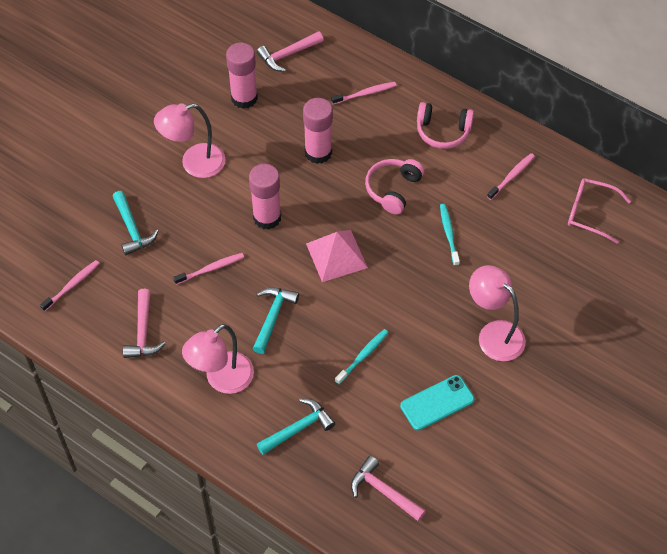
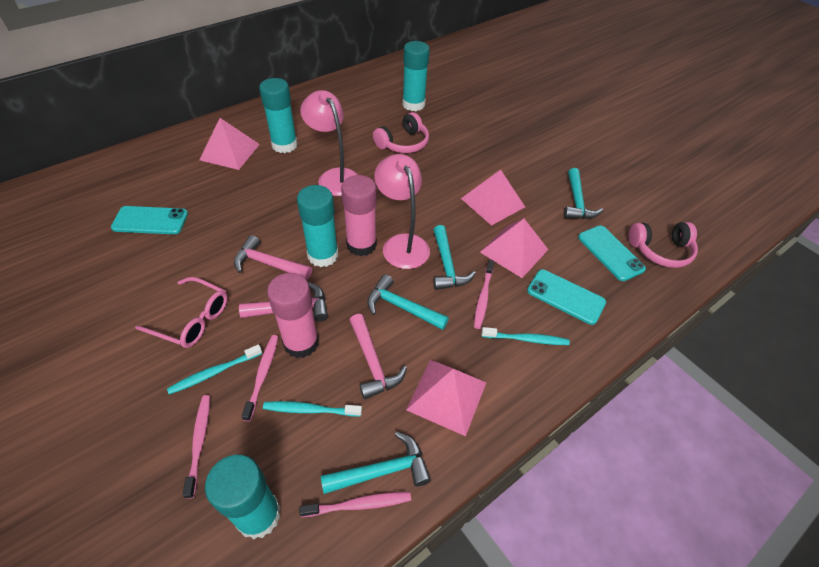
pink glue stick: 3 -> 2
pink lamp: 3 -> 2
pink pyramid: 1 -> 4
turquoise glue stick: 0 -> 4
turquoise hammer: 3 -> 4
turquoise phone: 1 -> 3
turquoise toothbrush: 2 -> 3

